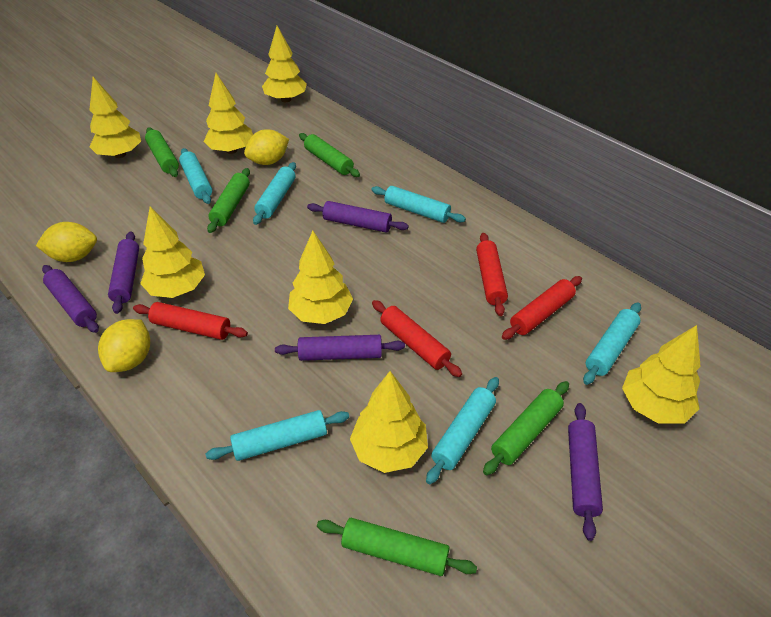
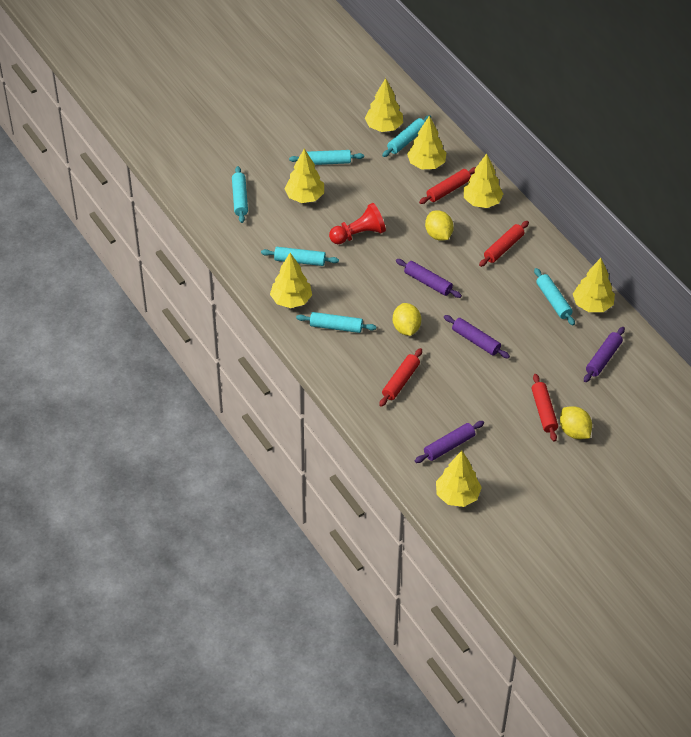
green rolling pin: 5 -> 0
purple rolling pin: 5 -> 4
red pawn: 0 -> 1

